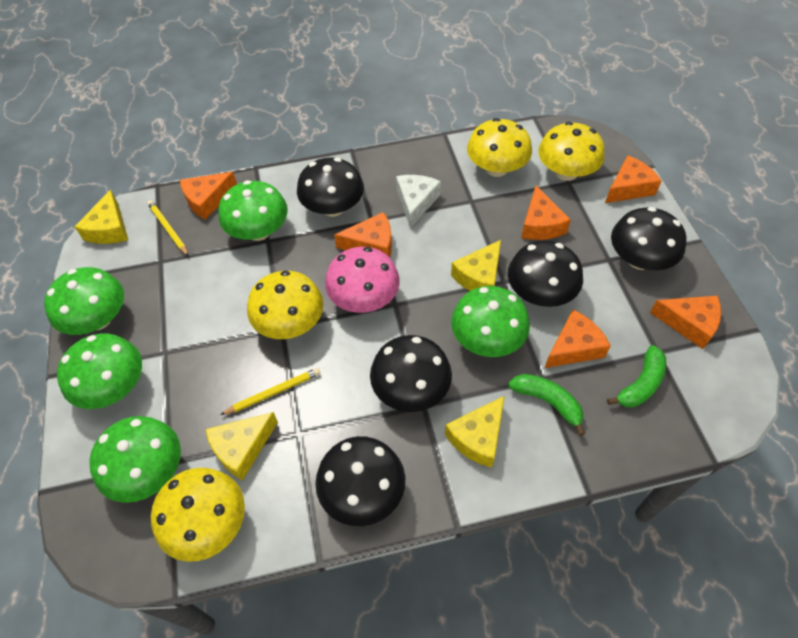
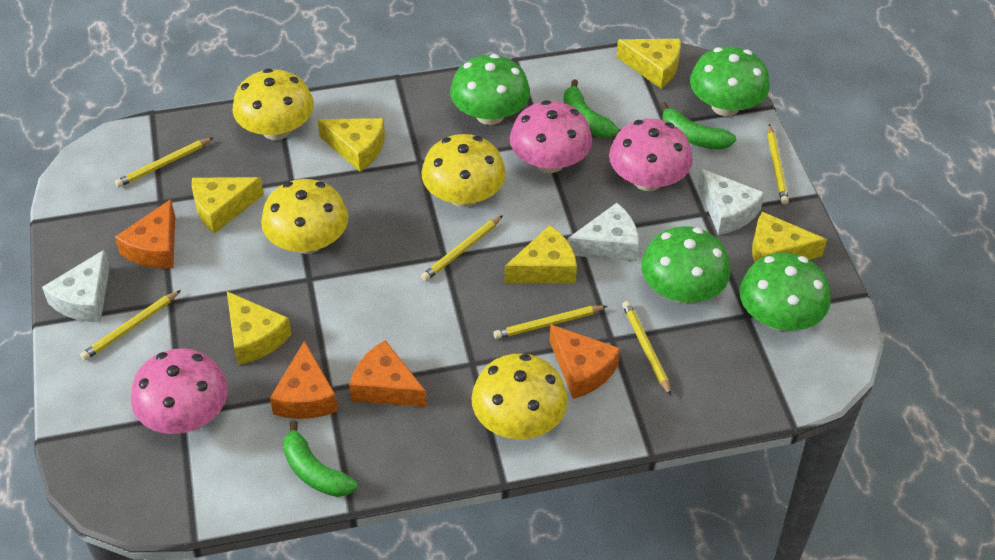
black mushroom: 5 -> 0
green banana: 2 -> 3
green mushroom: 5 -> 4
orange cheese: 6 -> 4
pink mushroom: 1 -> 3
white cheese: 1 -> 3
yellow cheese: 4 -> 6
yellow pencil: 2 -> 6

